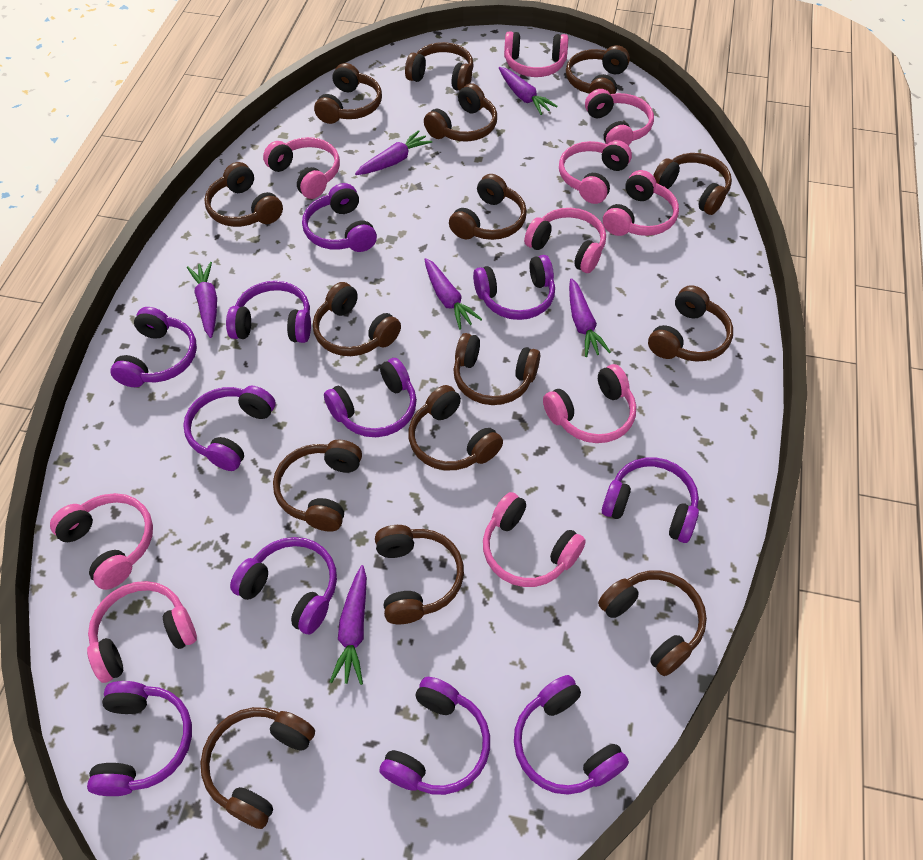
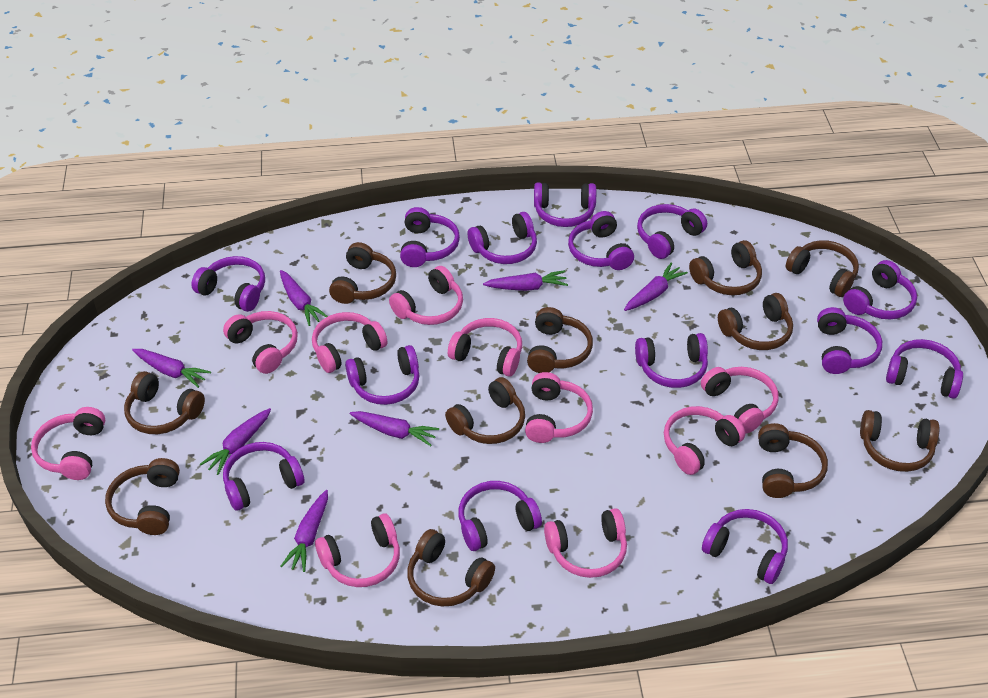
brown headphones: 15 -> 11
purple carrot: 6 -> 7
purple headphones: 11 -> 14

